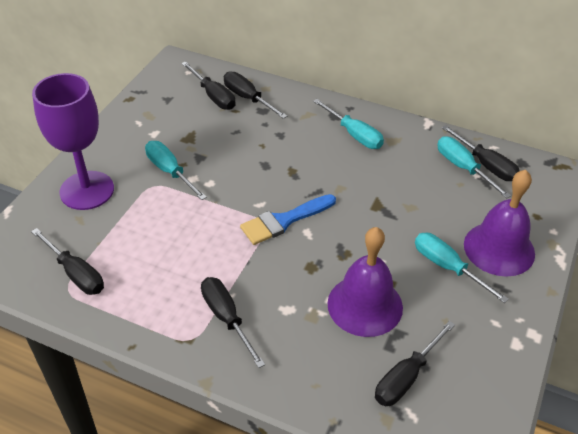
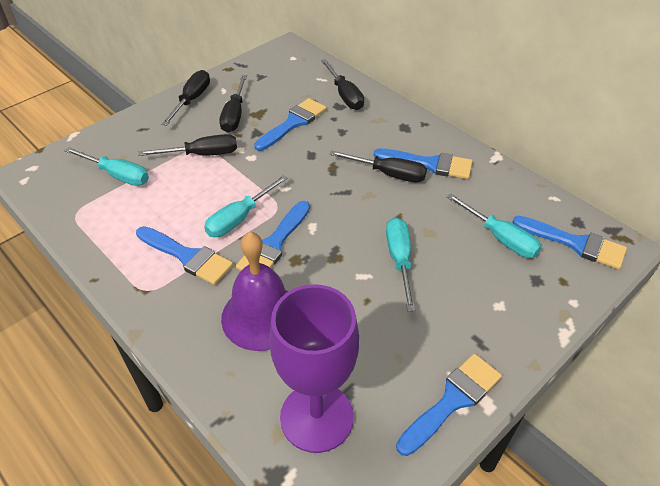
black screwdriver: 6 -> 5
blue brush: 1 -> 6
purple bell: 2 -> 1

